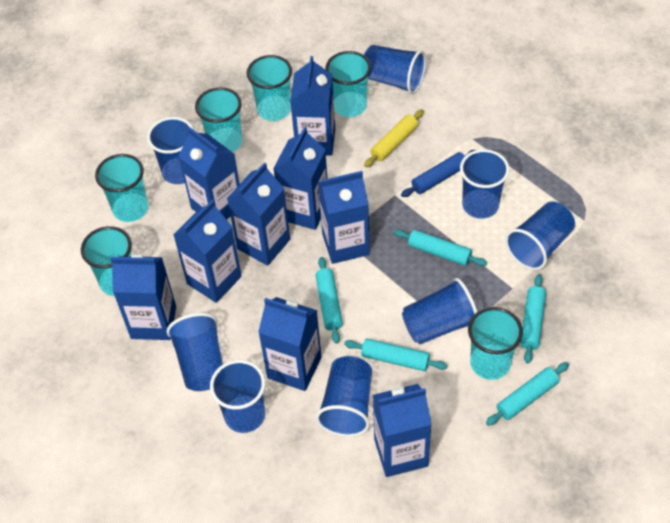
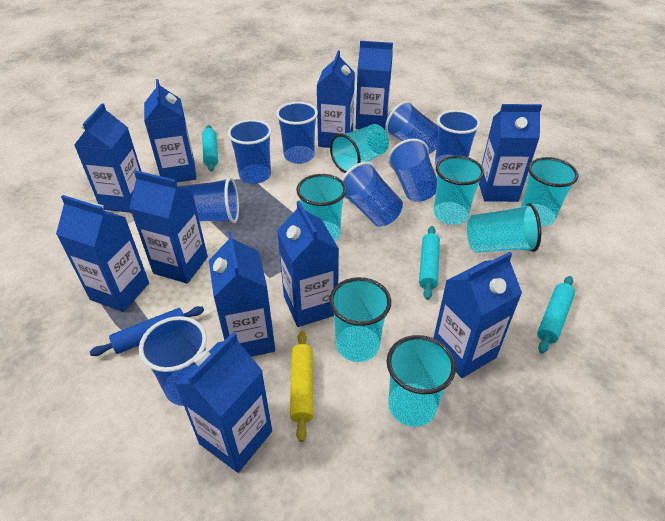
blue carton: 9 -> 11
turquoise cup: 6 -> 7
turquoise rolling pin: 5 -> 3

